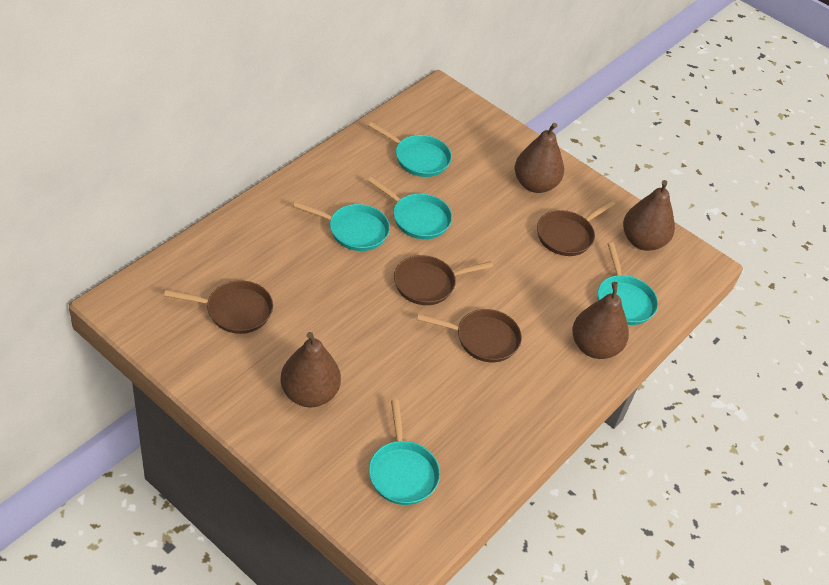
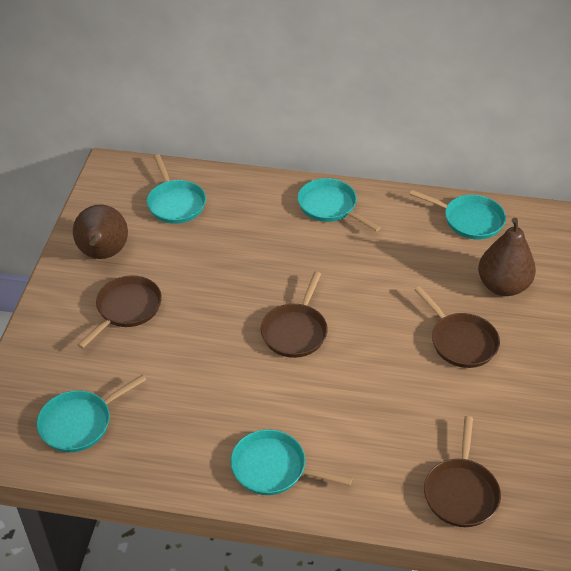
brown pear: 4 -> 2

